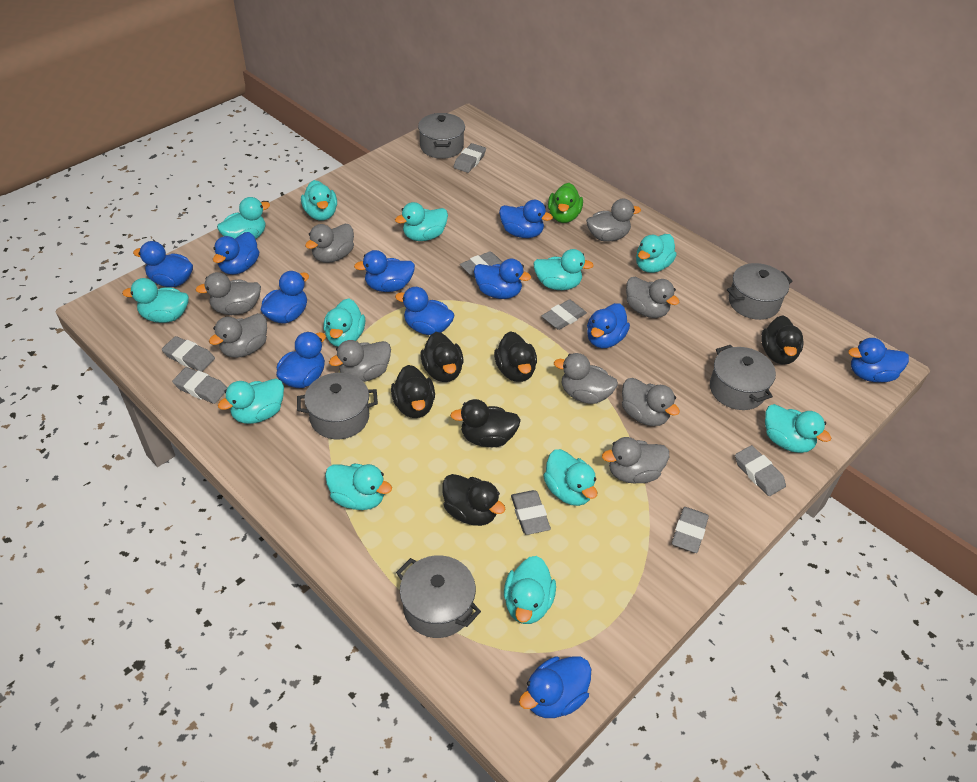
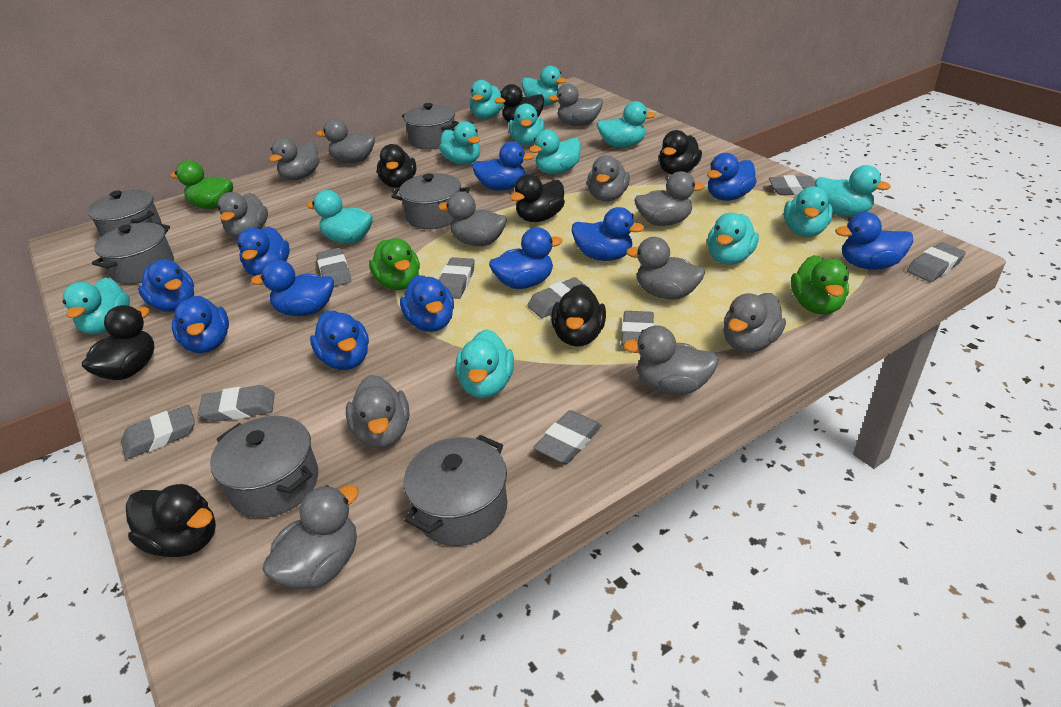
black duck: 6 -> 7
green duck: 1 -> 3
grey duck: 9 -> 12
grey eraser: 8 -> 9
grey pot: 5 -> 6

